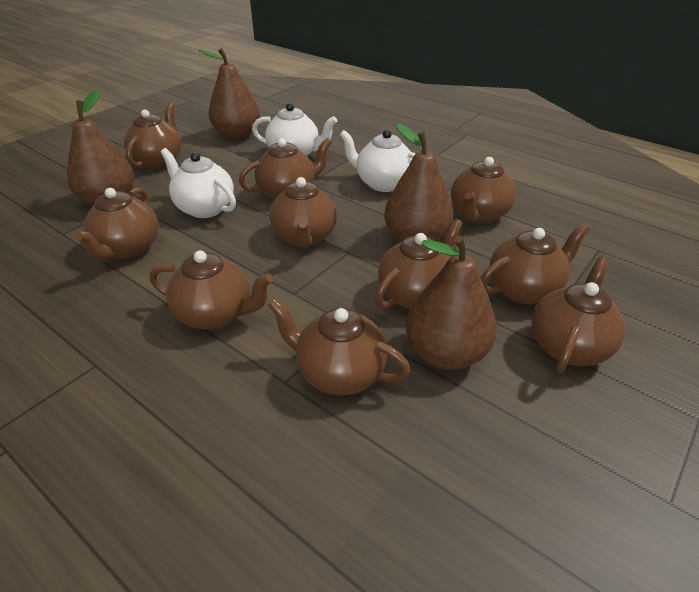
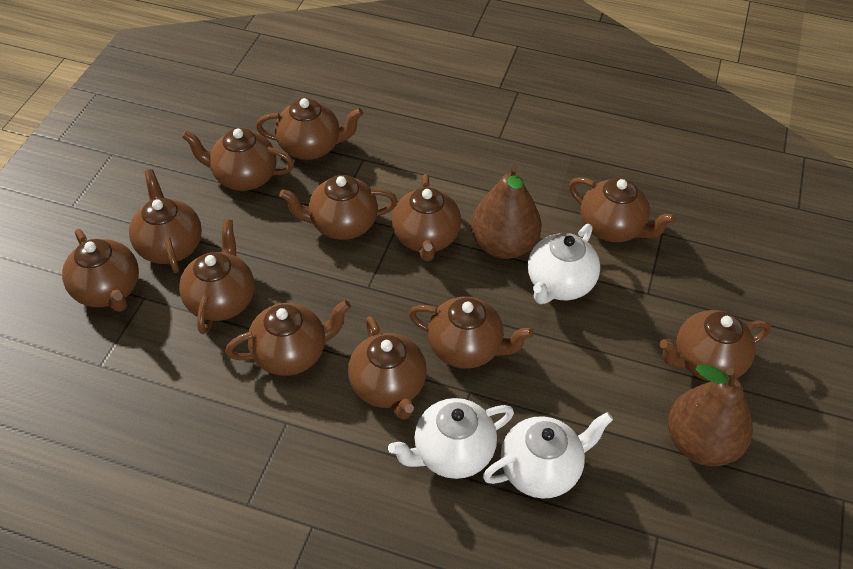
brown pear: 4 -> 2
brown teapot: 10 -> 12

